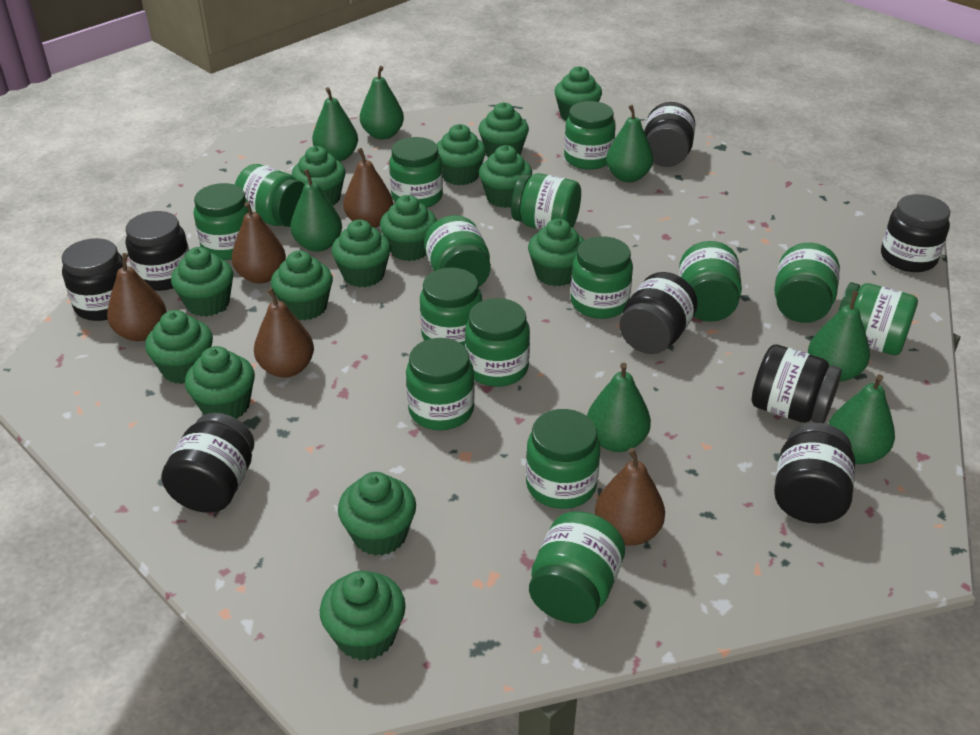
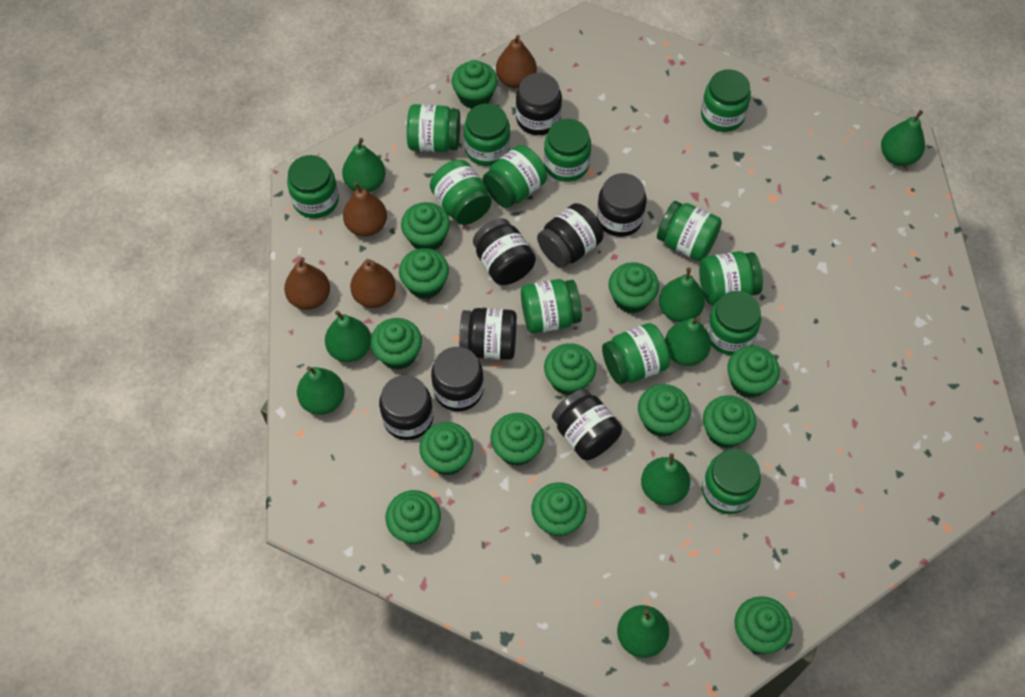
brown pear: 5 -> 4
green jar: 15 -> 13
green pear: 7 -> 8

